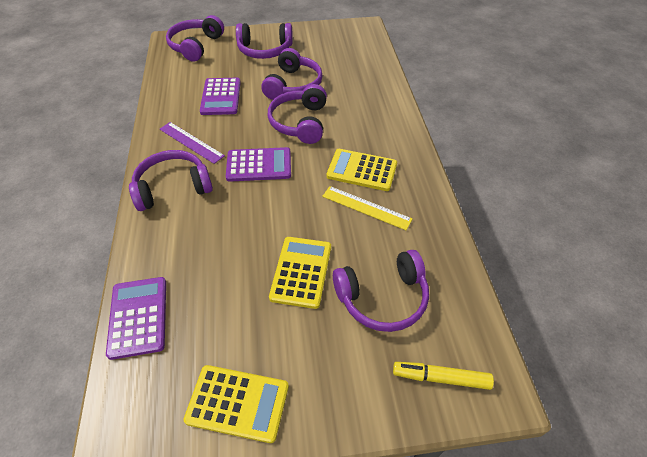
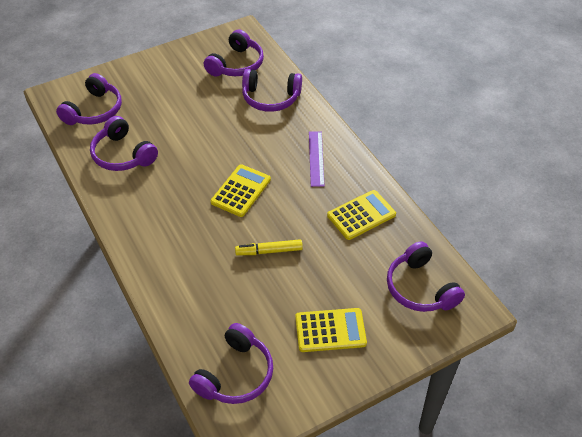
purple calculator: 3 -> 0
yellow ruler: 1 -> 0

